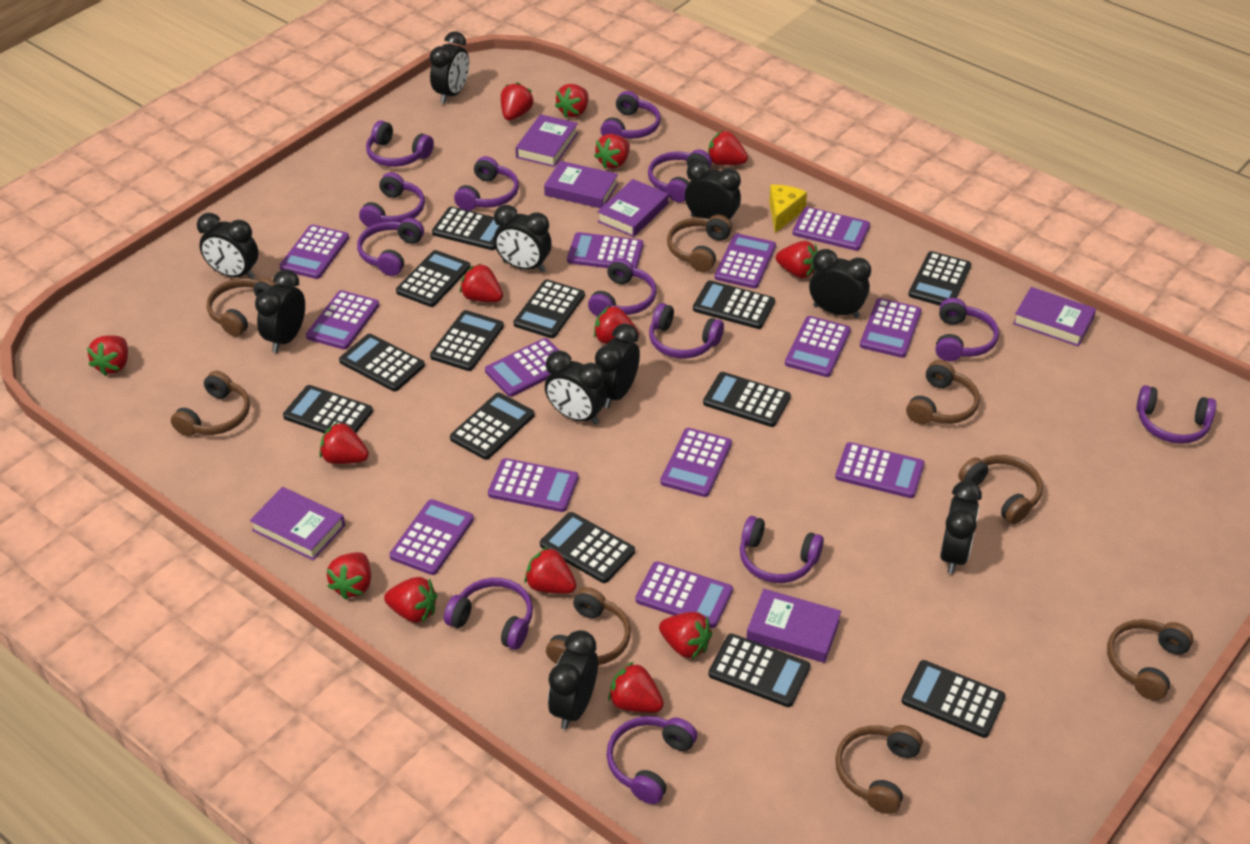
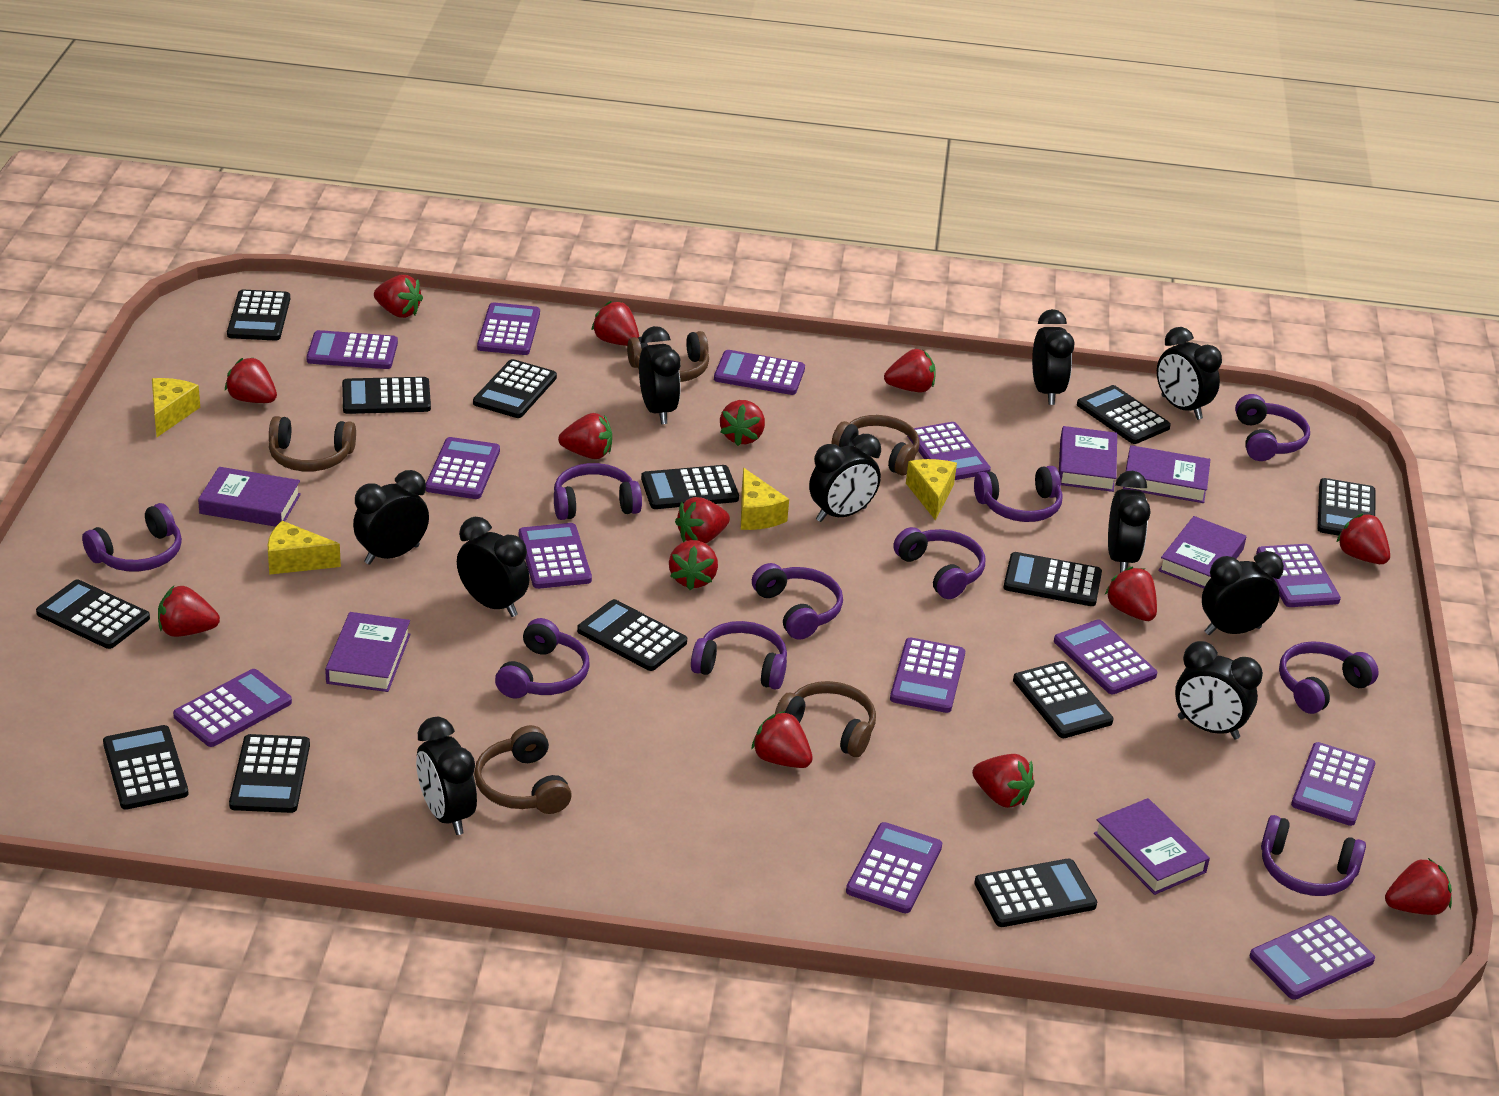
brown headphones: 8 -> 5
purple headphones: 13 -> 10
yellow cheese: 1 -> 4

